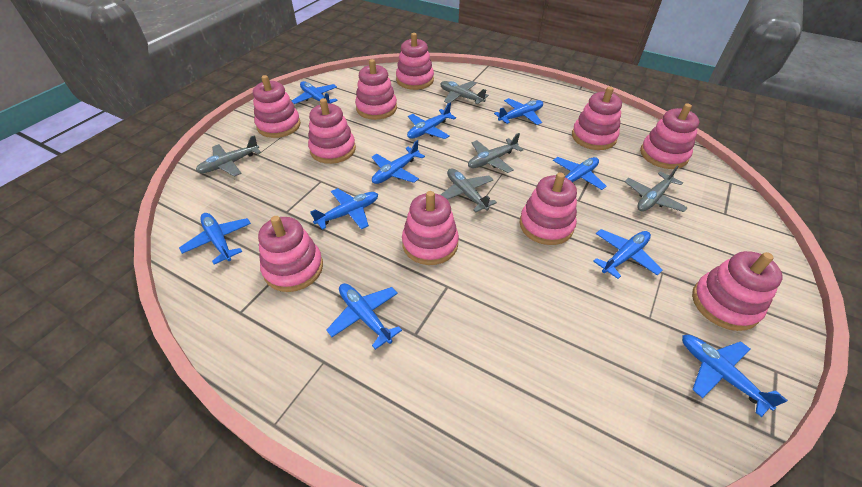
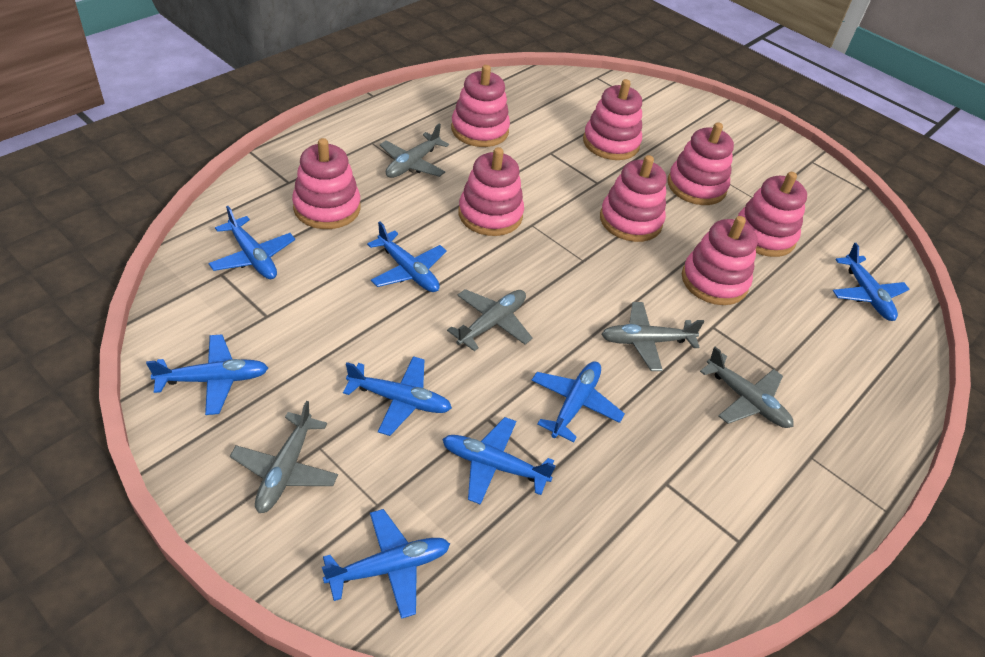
blue plane: 10 -> 8
pink stacking toy: 10 -> 8

